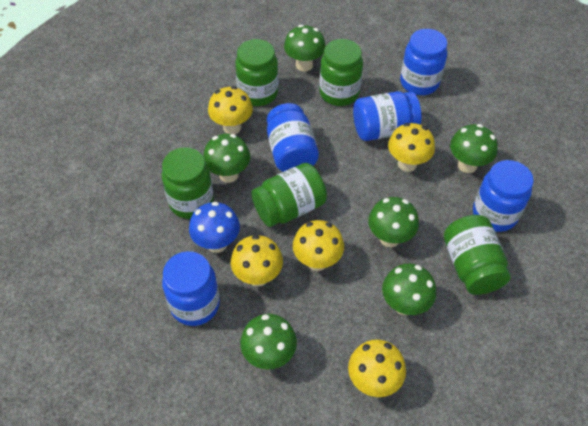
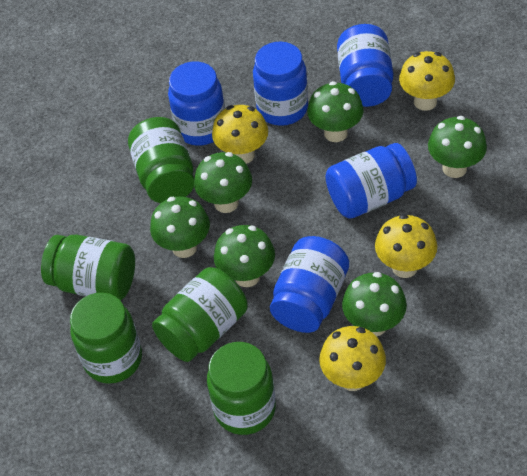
blue mushroom: 1 -> 0
yellow mushroom: 5 -> 4

